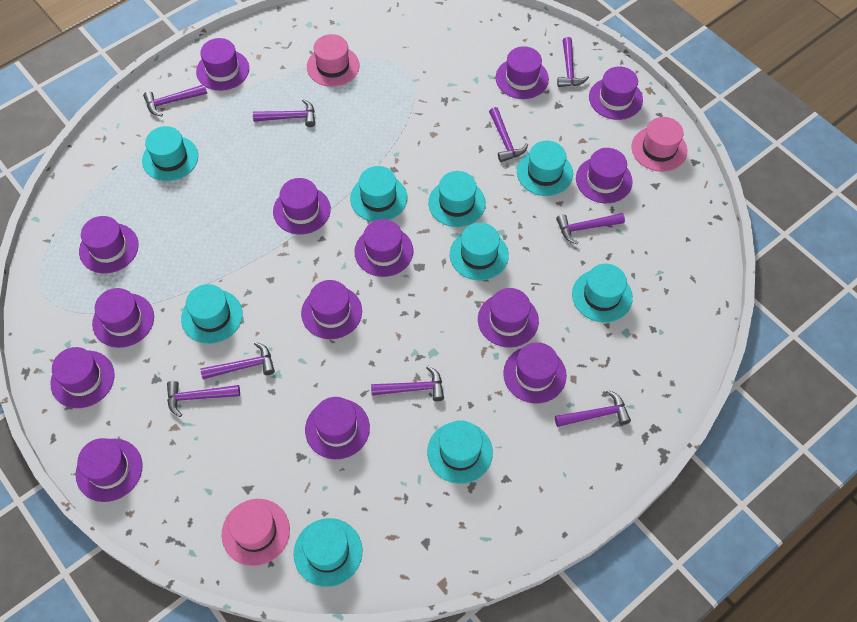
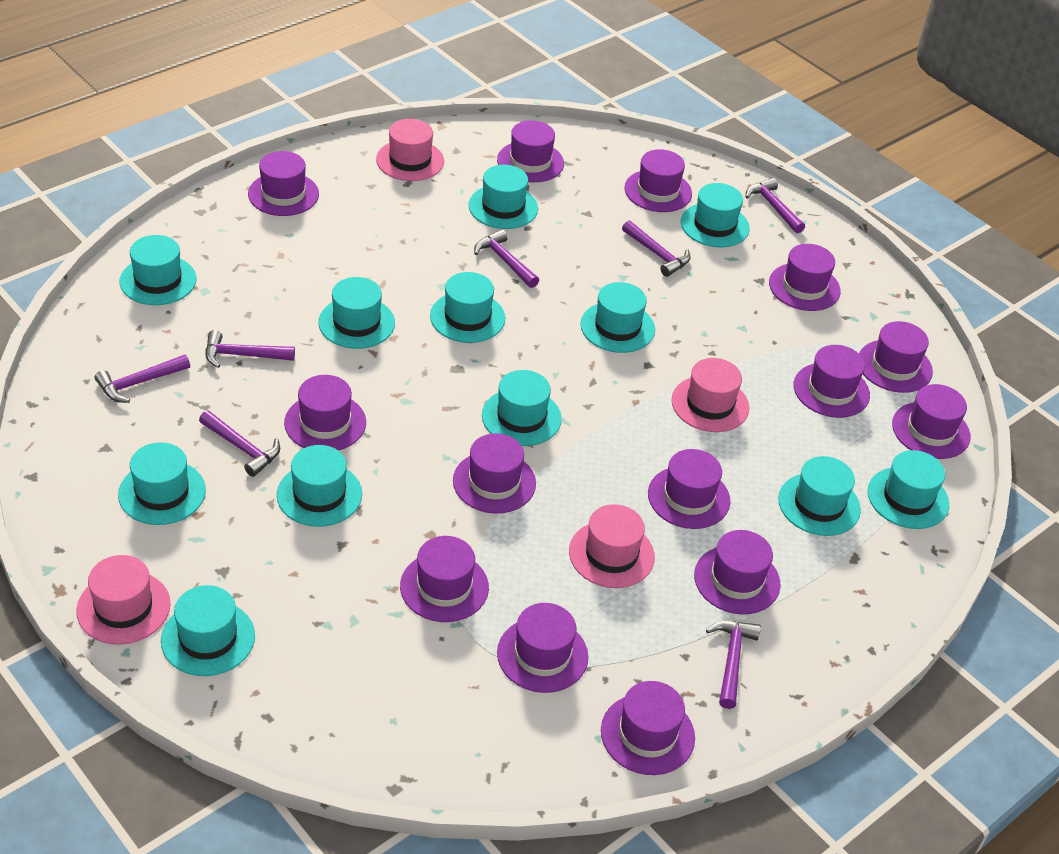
pink hat: 3 -> 4
purple hammer: 9 -> 7
turquoise hat: 9 -> 12

